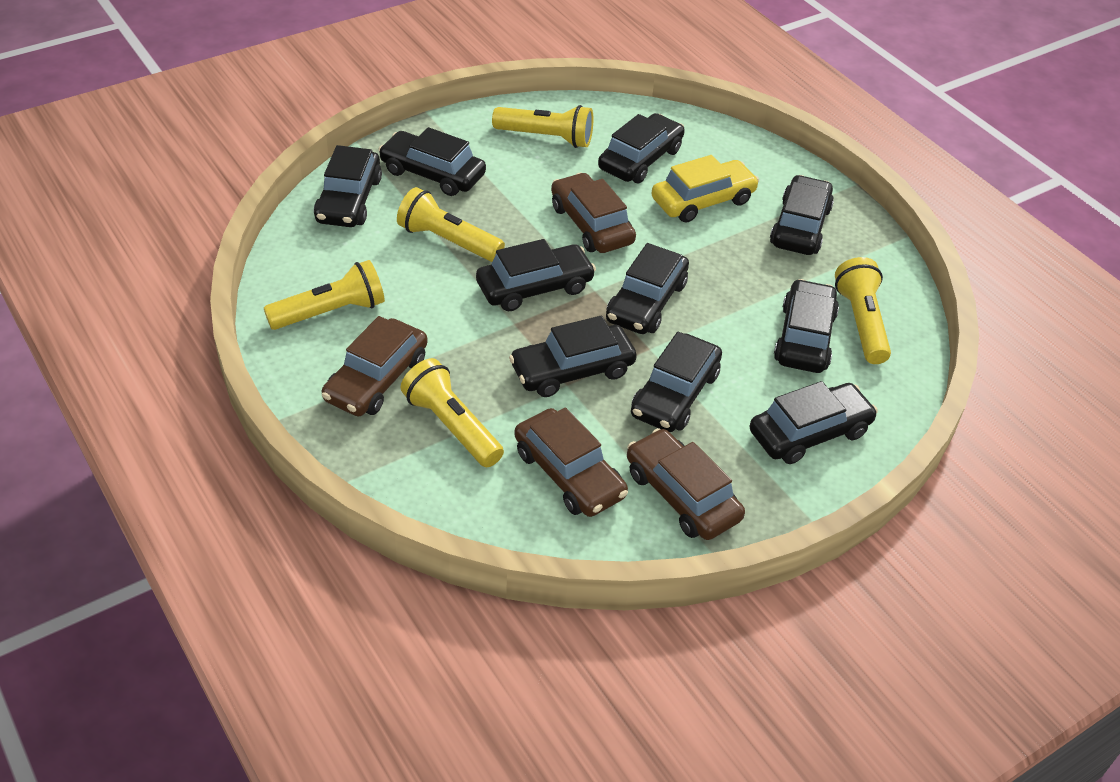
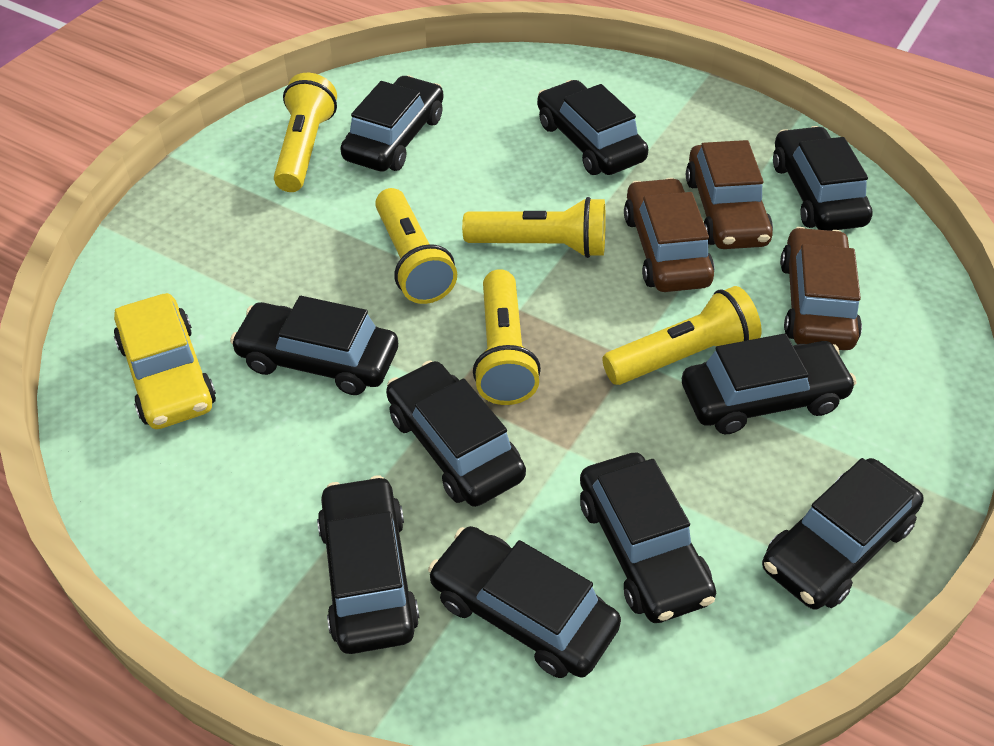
brown car: 4 -> 3

